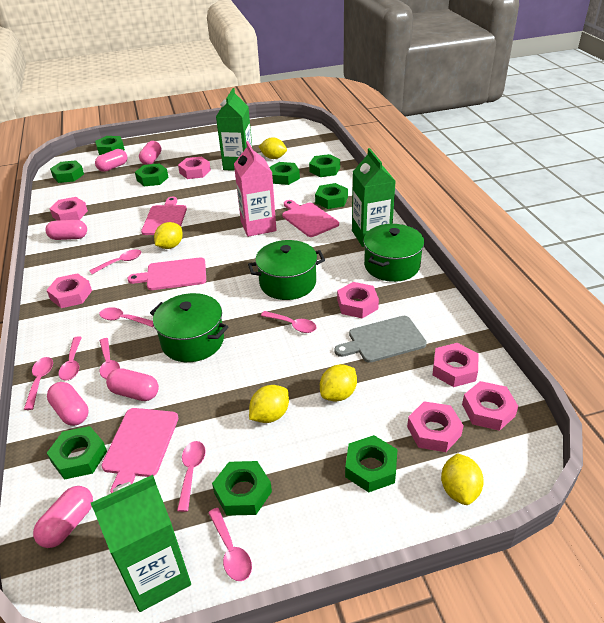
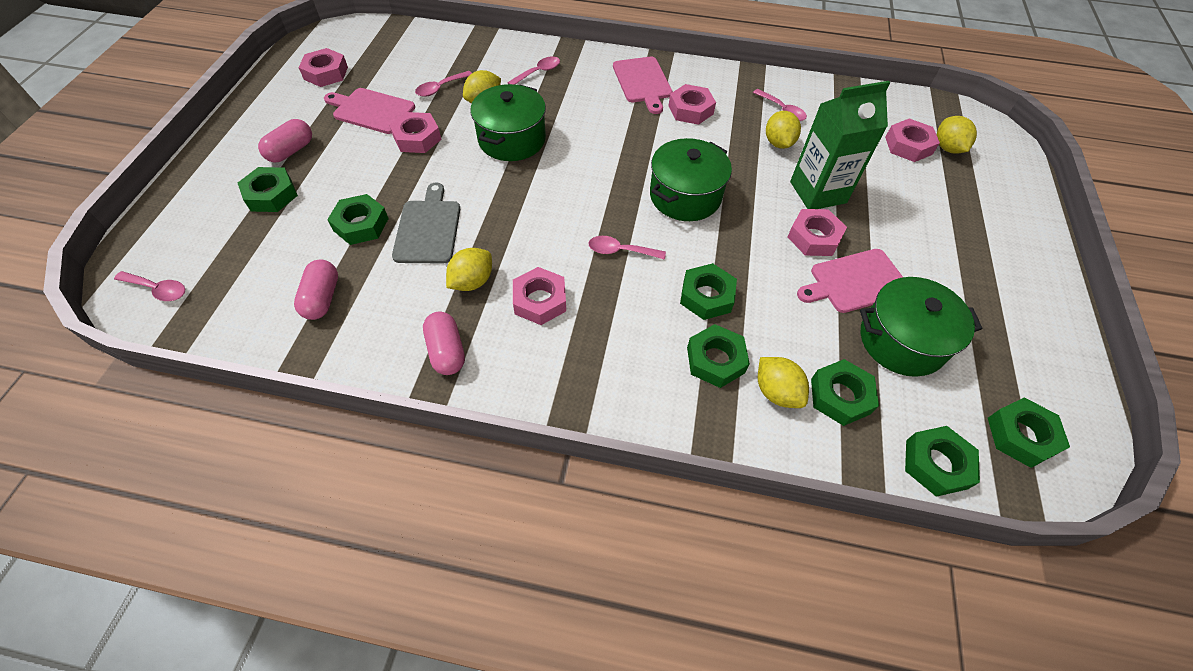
green carton: 3 -> 1
green nut: 9 -> 7
pink capsule: 6 -> 3
pink carton: 1 -> 0
pink cutting board: 4 -> 3
pink nut: 7 -> 6
pink spoon: 8 -> 5

